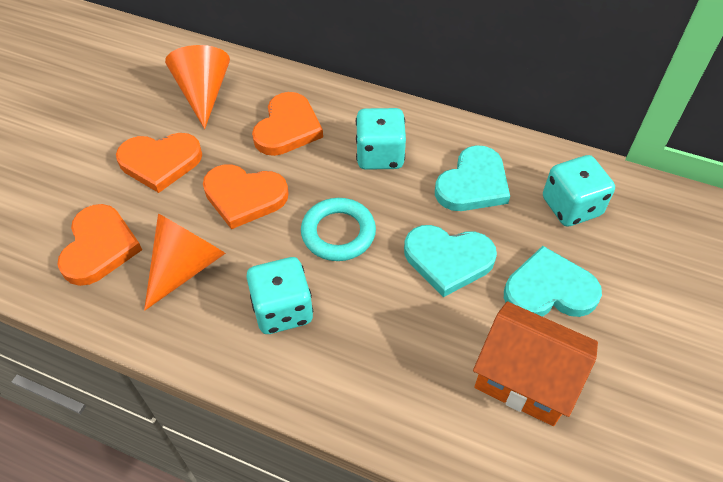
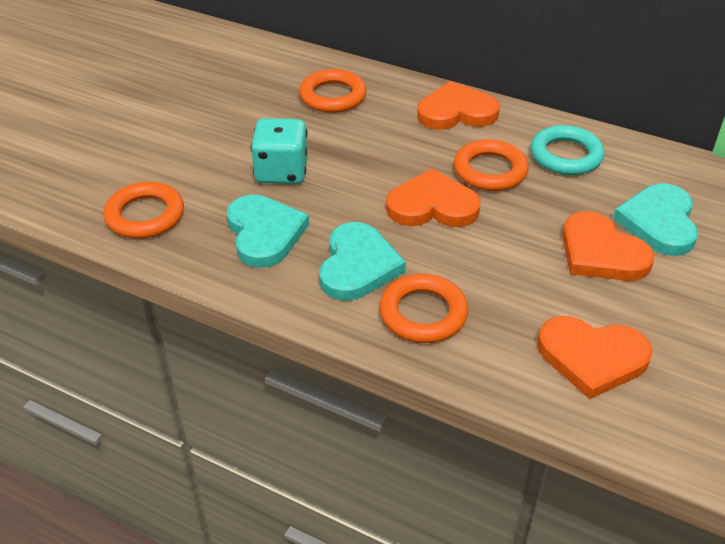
orange cone: 2 -> 0
orange house: 1 -> 0
orange ring: 0 -> 4
turquoise dice: 3 -> 1

